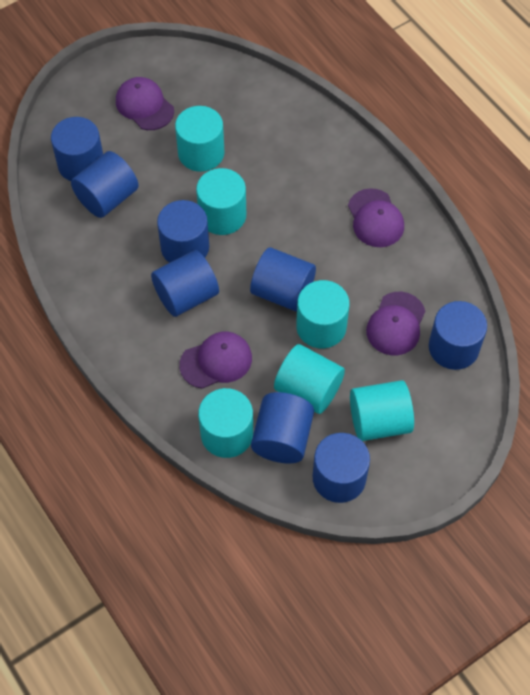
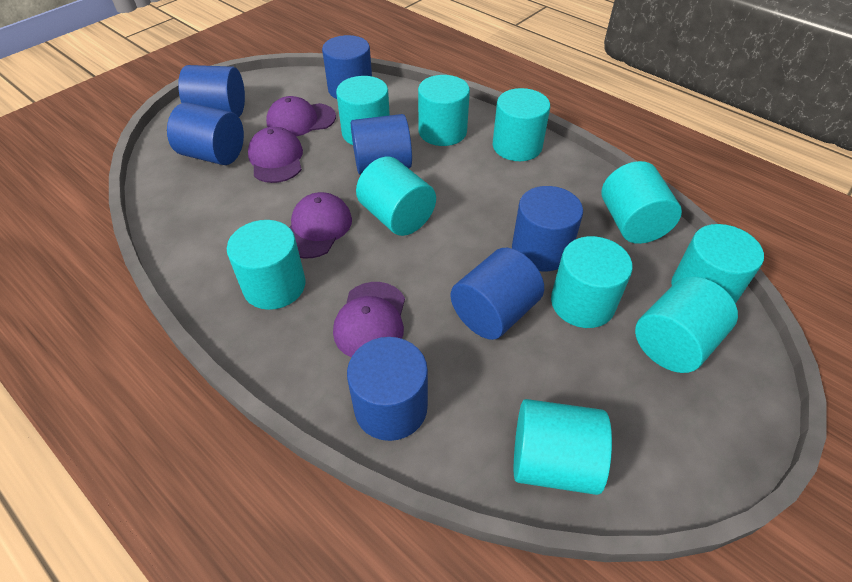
blue cylinder: 8 -> 7
turquoise cylinder: 6 -> 10

